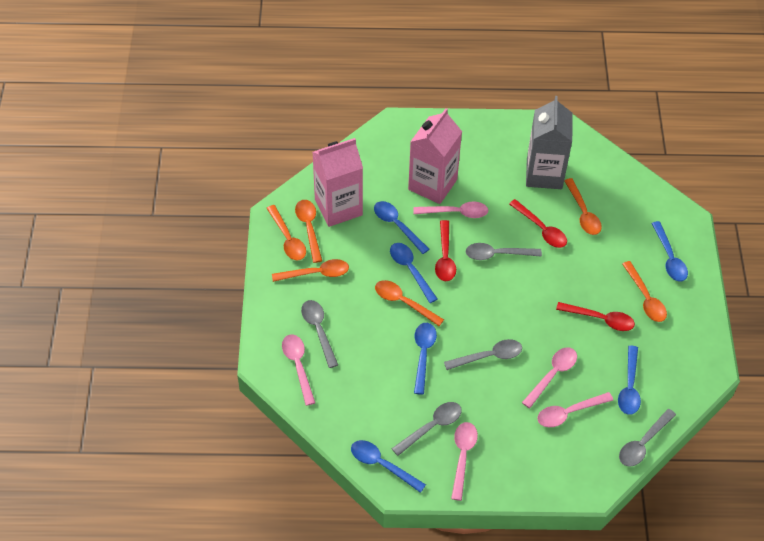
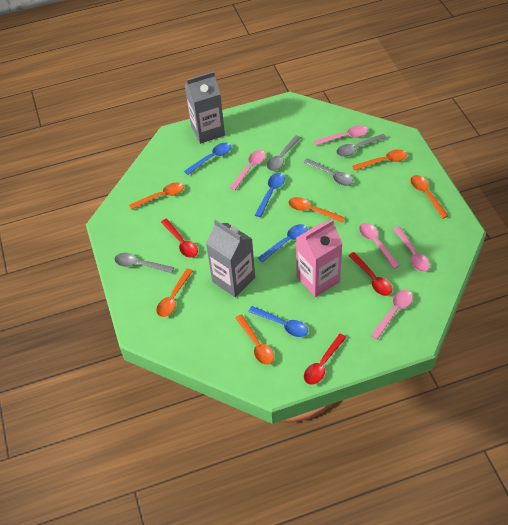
blue spoon: 6 -> 4
grey carton: 1 -> 2
grey spoon: 5 -> 4
pink carton: 2 -> 1

